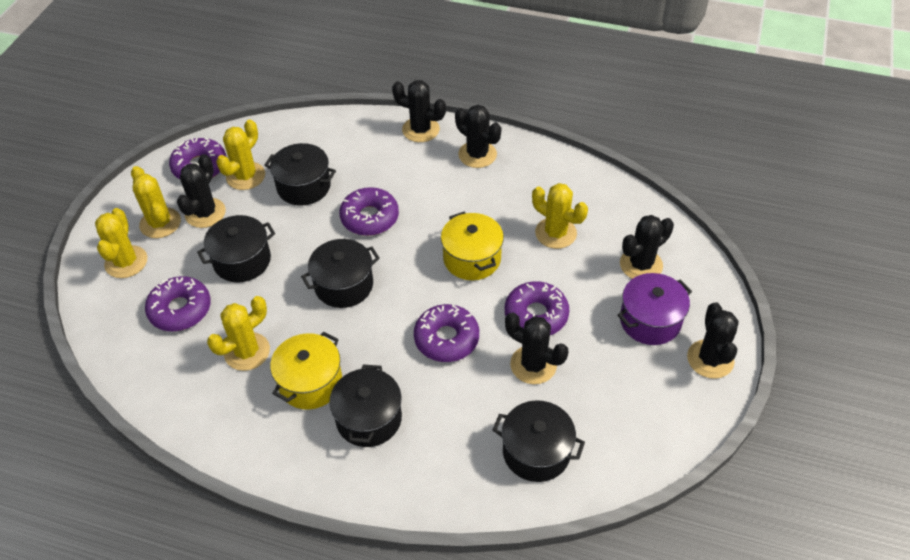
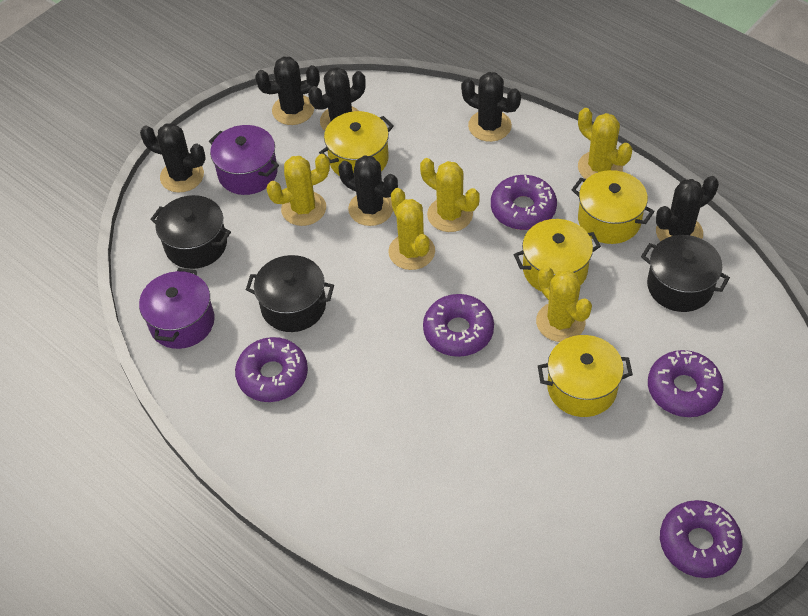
black pot: 5 -> 3
purple pot: 1 -> 2
yellow pot: 2 -> 4

